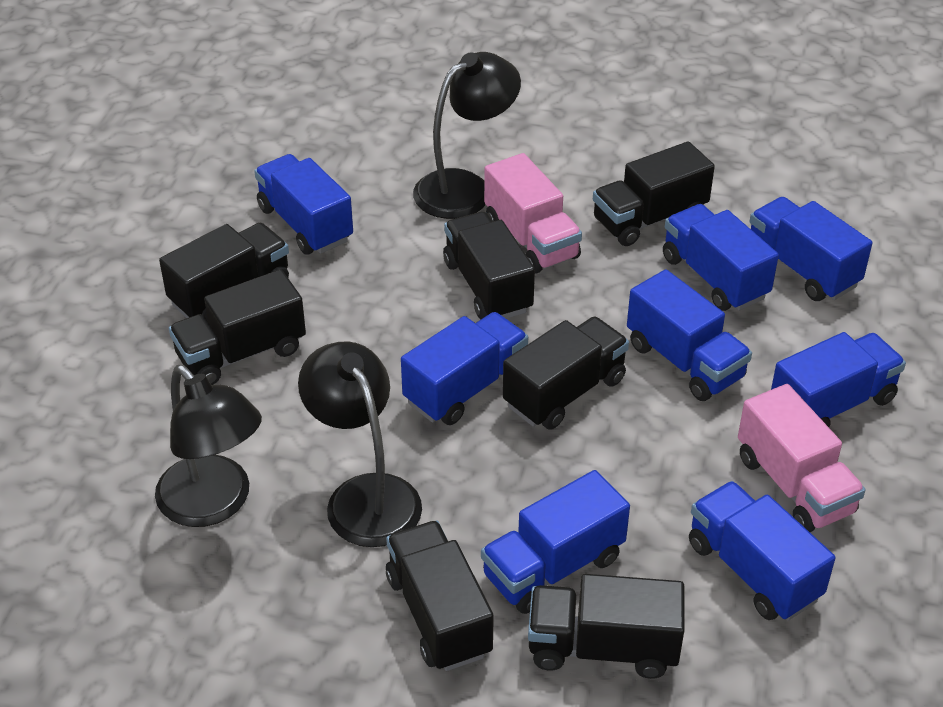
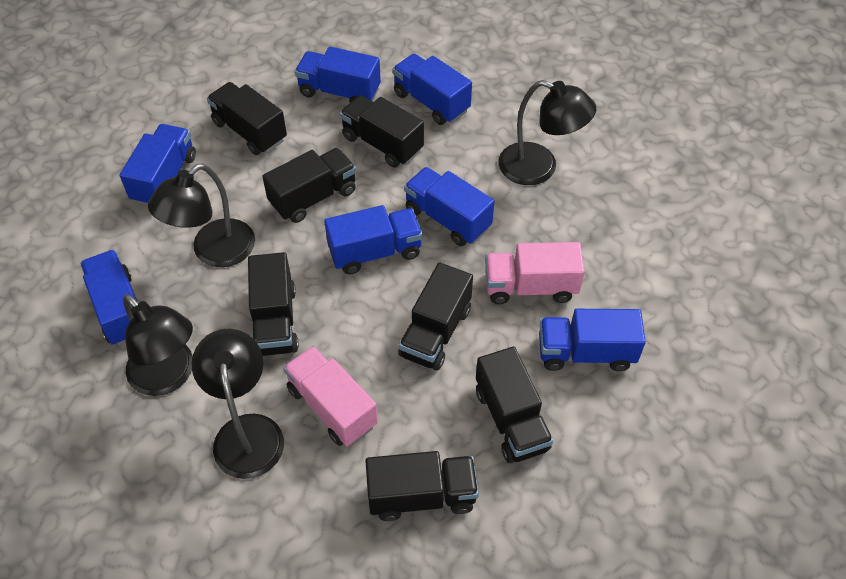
black lamp: 3 -> 4
blue truck: 8 -> 7

